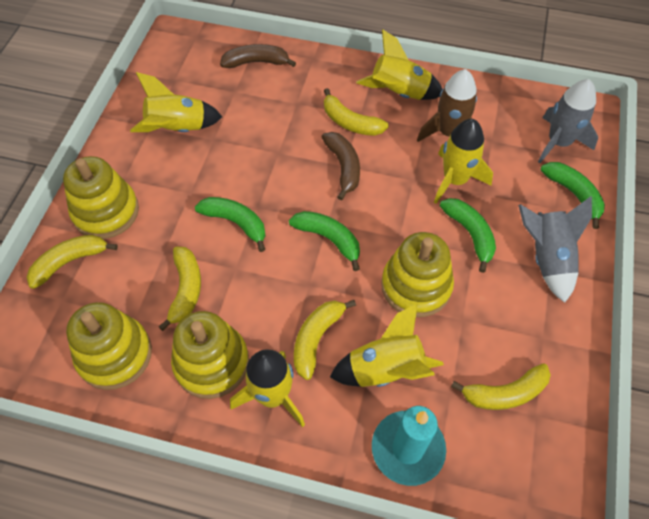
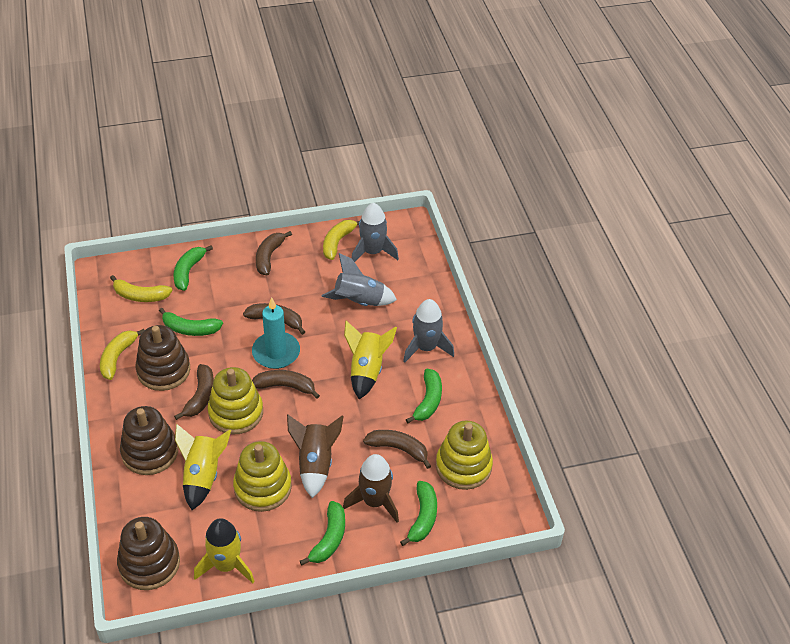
brown banana: 2 -> 5
brown rocket: 1 -> 2
brown stacking toy: 0 -> 3
green banana: 4 -> 5
grey rocket: 2 -> 3
yellow banana: 5 -> 3
yellow rocket: 5 -> 3
yellow stacking toy: 4 -> 3

